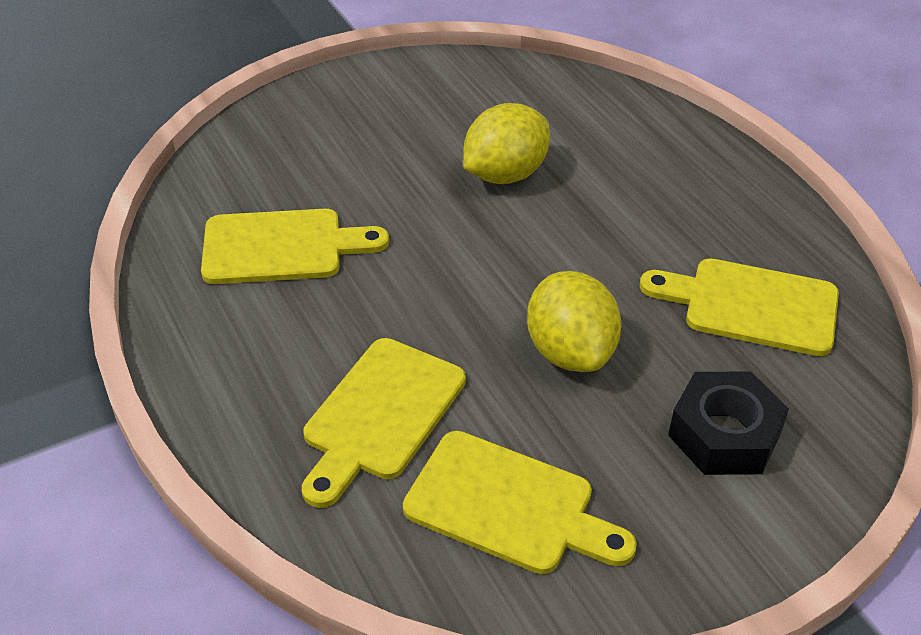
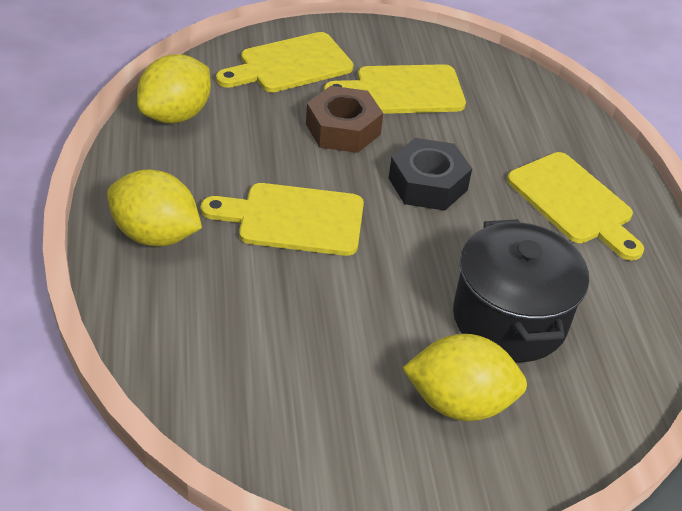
black pot: 0 -> 1
brown nut: 0 -> 1
yellow lemon: 2 -> 3

